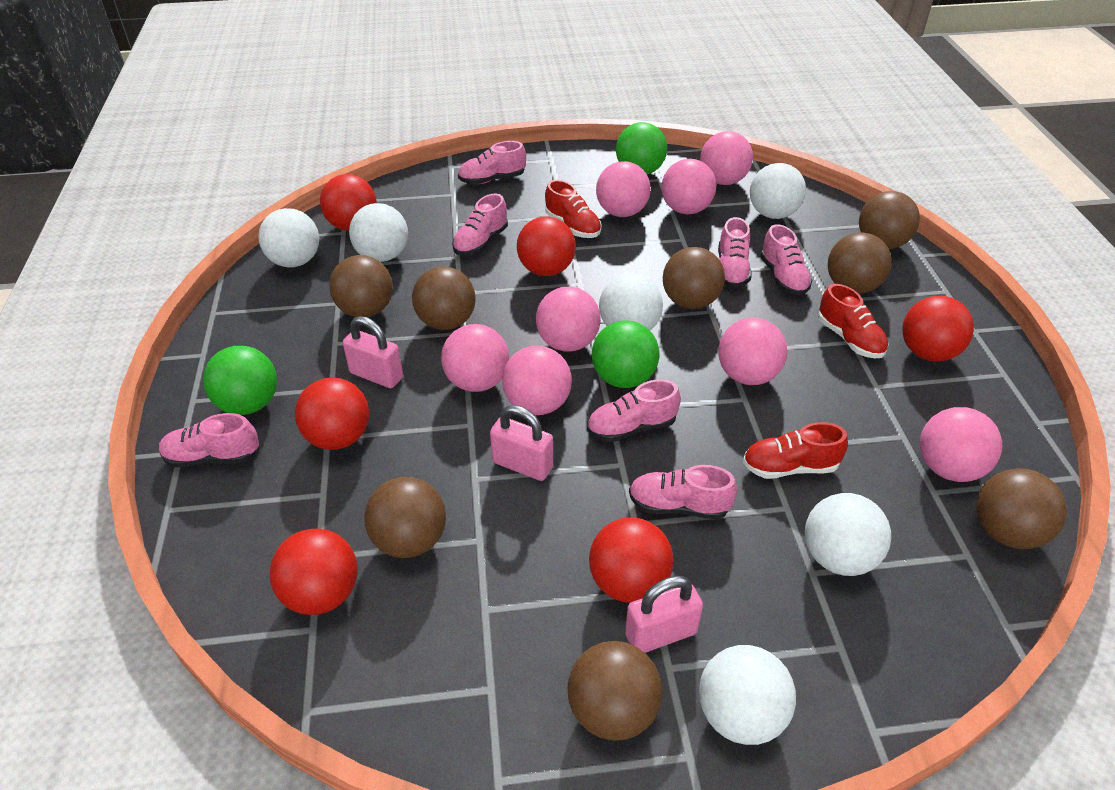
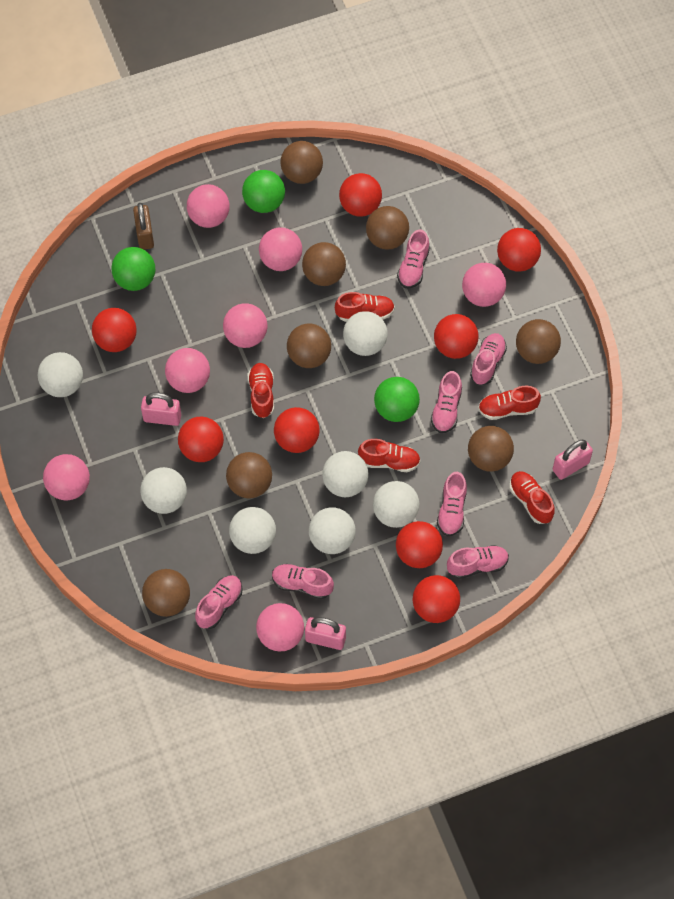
brown padlock: 0 -> 1
pink ball: 8 -> 7
red ball: 6 -> 8
red shoe: 3 -> 5
white ball: 6 -> 7

